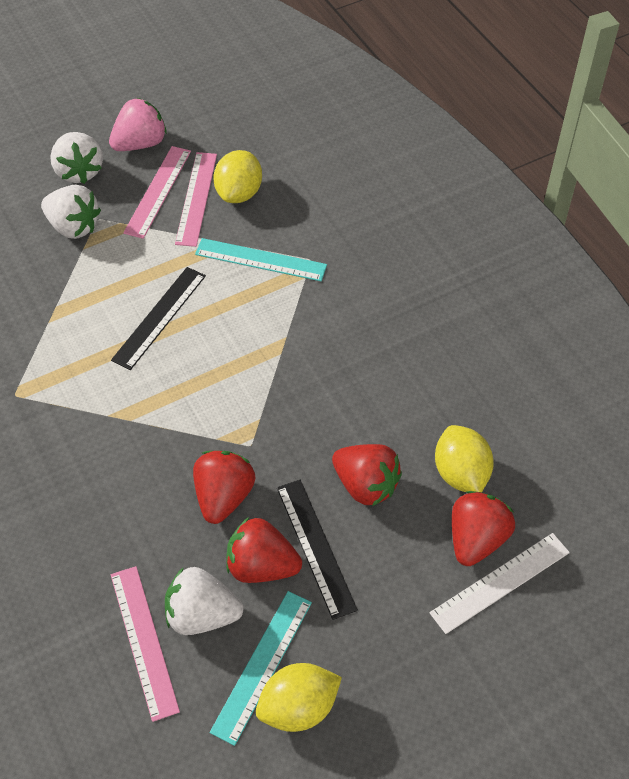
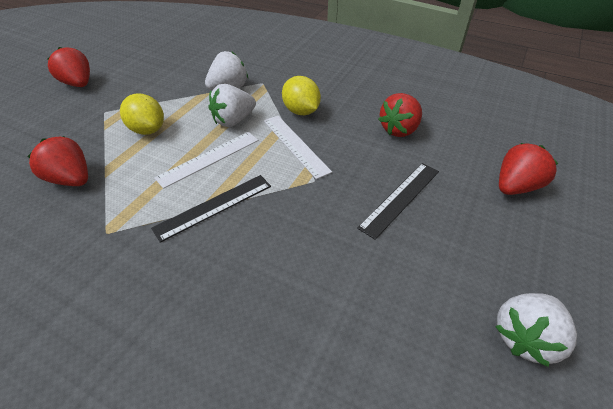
pink ruler: 3 -> 0
pink strawberry: 1 -> 0
turquoise ruler: 2 -> 0
white ruler: 1 -> 2
yellow lemon: 3 -> 2

